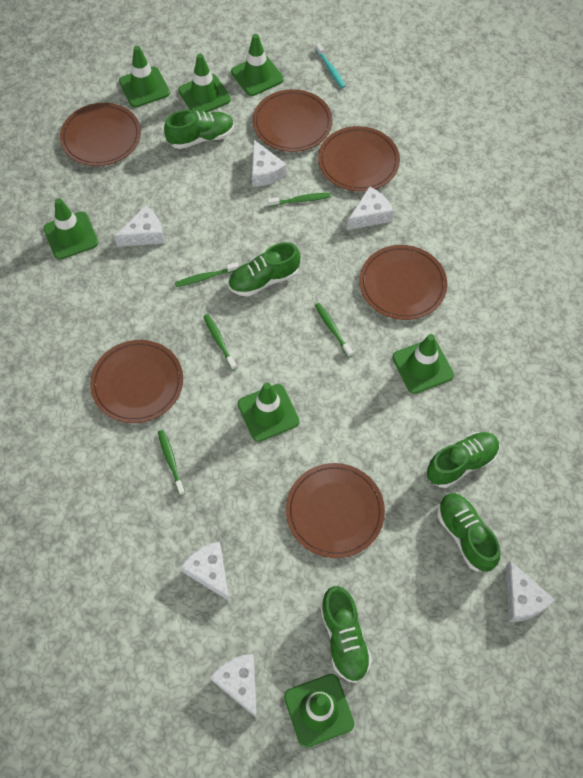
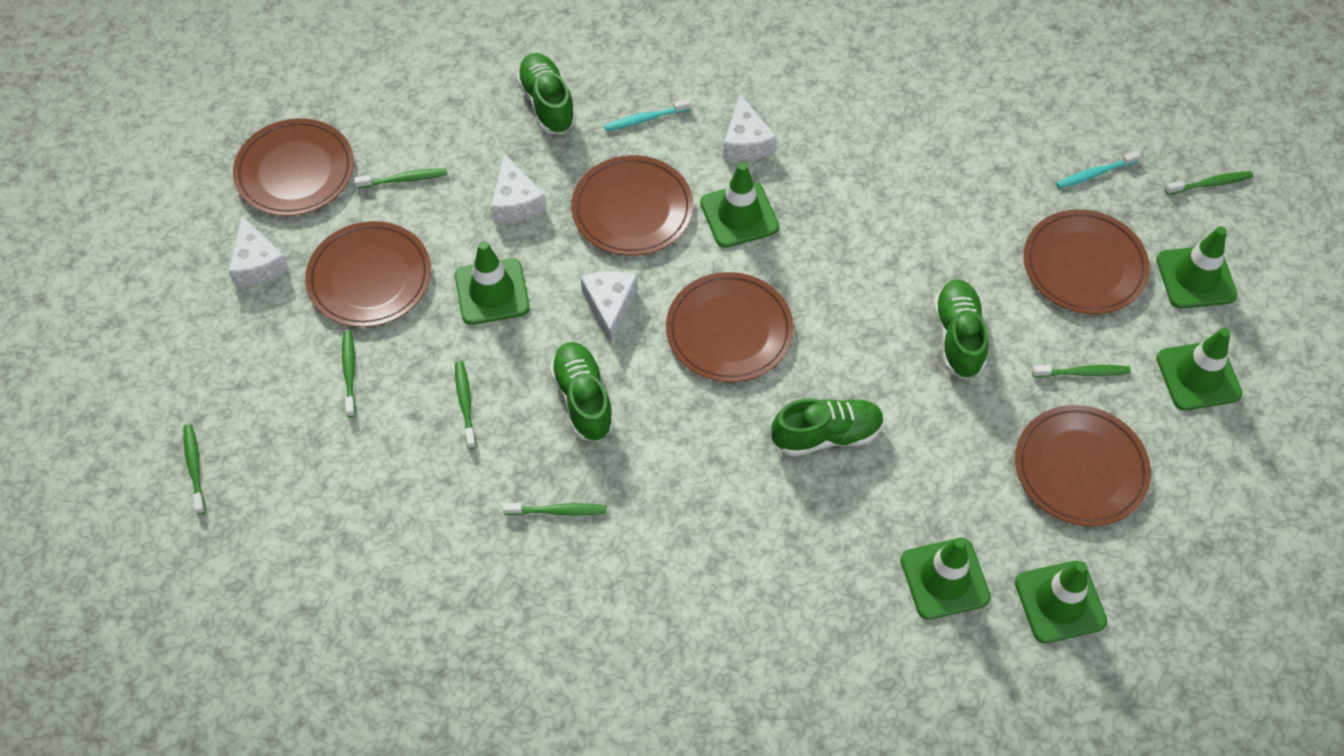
green shoe: 5 -> 4
green toothbrush: 5 -> 7
green traffic cone: 7 -> 6
turquoise toothbrush: 1 -> 2
white cheese: 6 -> 4

